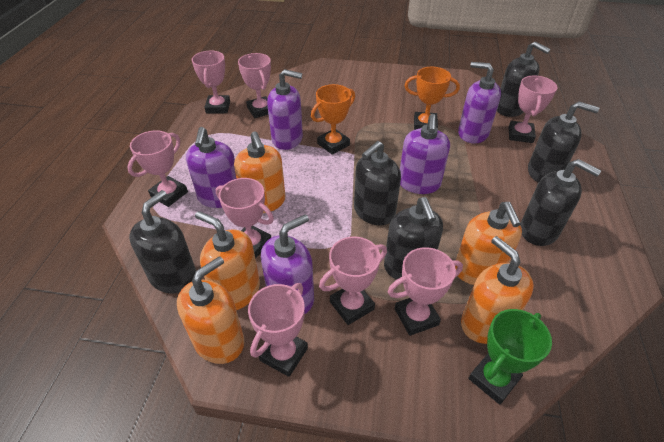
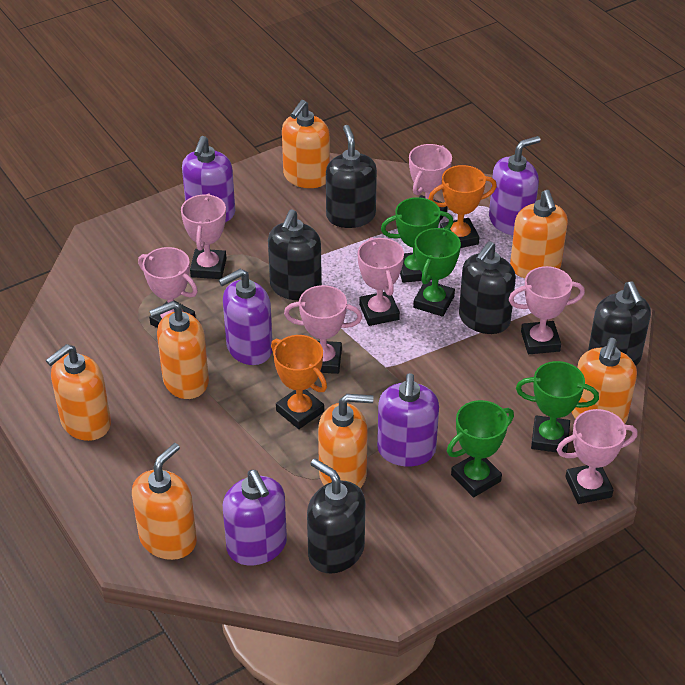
black soap dispenser: 6 -> 5
green trophy: 1 -> 4
orange soap dispenser: 5 -> 7
pink trophy: 8 -> 7

